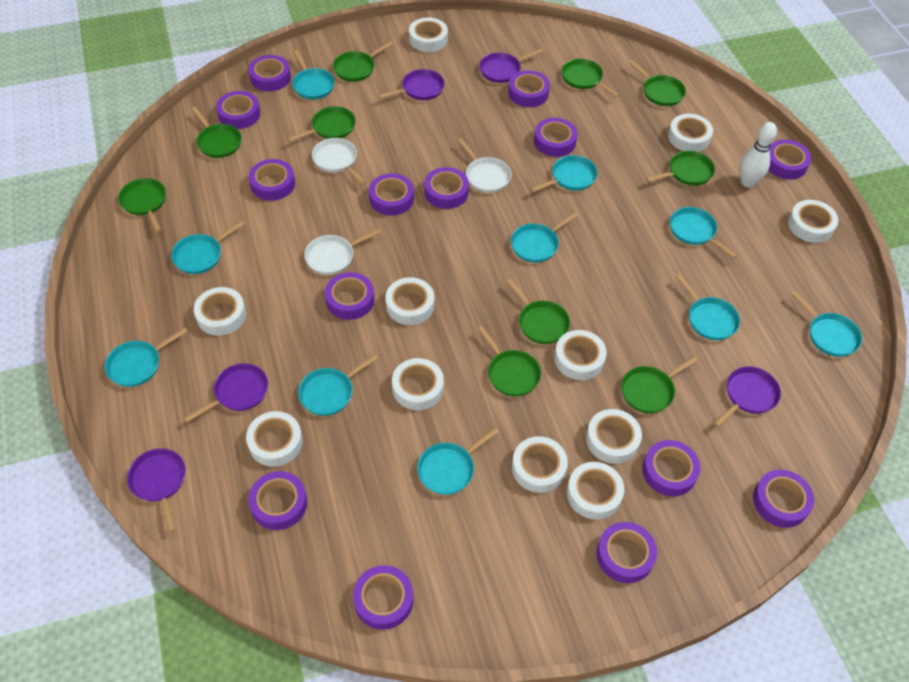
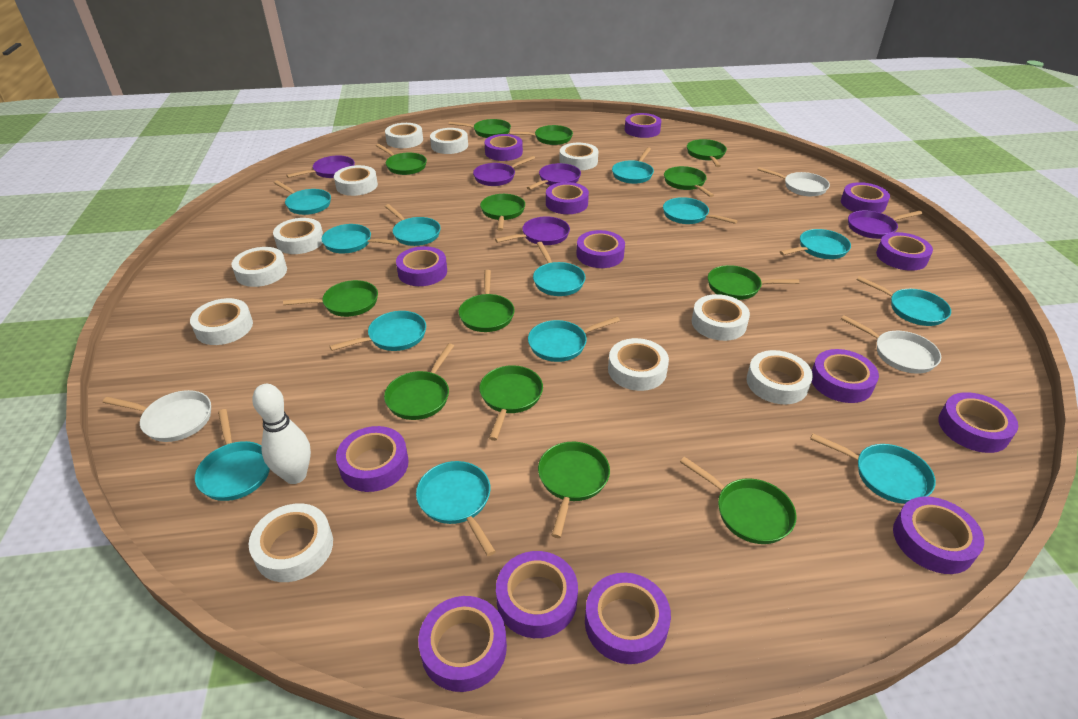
green pan: 10 -> 13
turquoise pan: 10 -> 13

